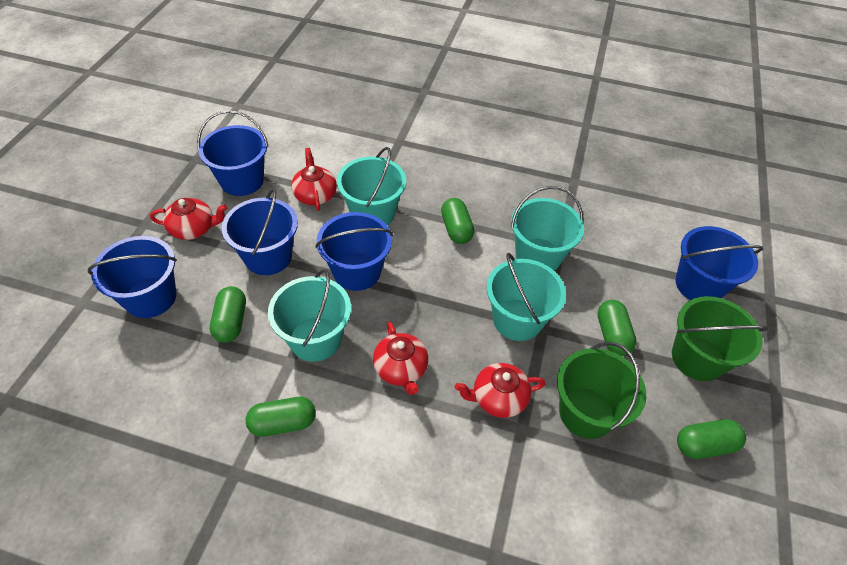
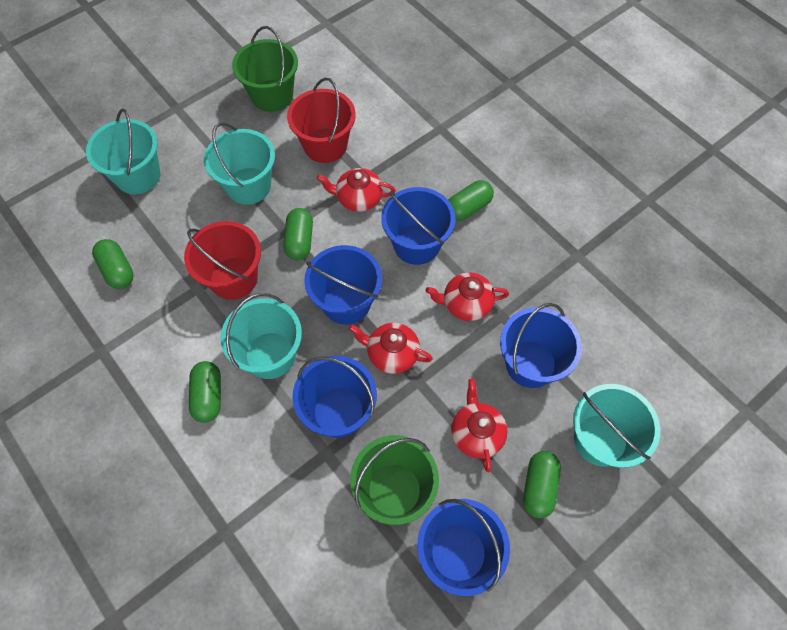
red bucket: 0 -> 2

